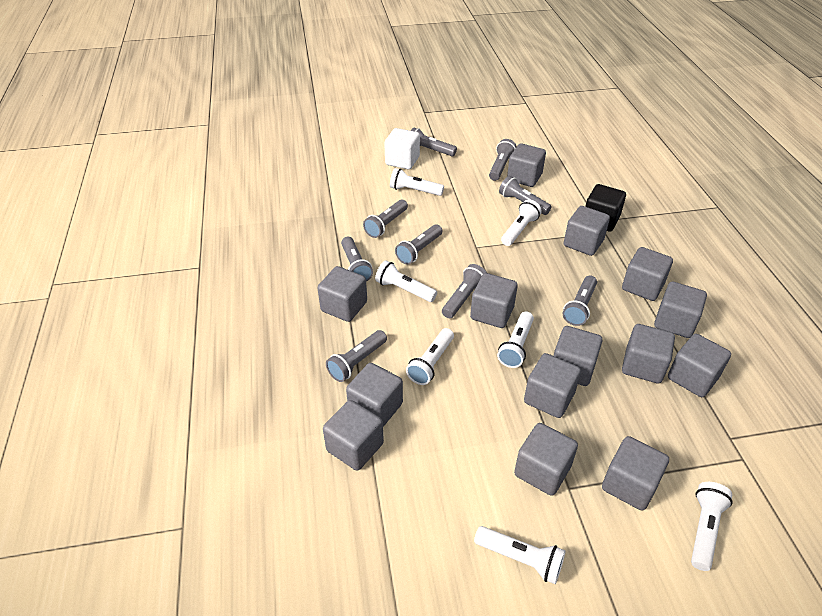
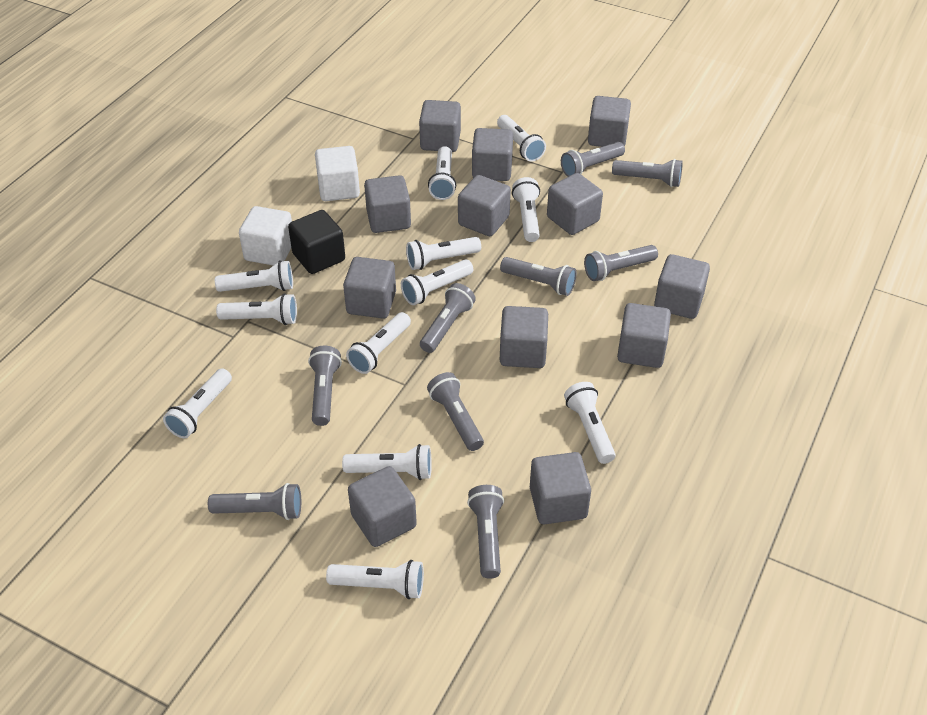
grey cube: 14 -> 12
white cube: 1 -> 2
white flashlight: 7 -> 12

